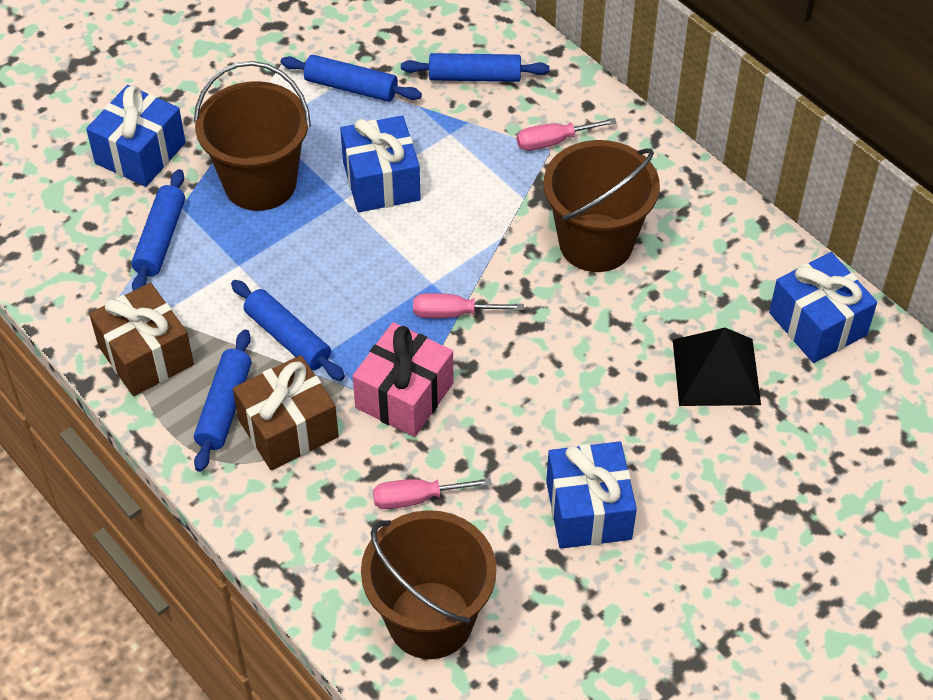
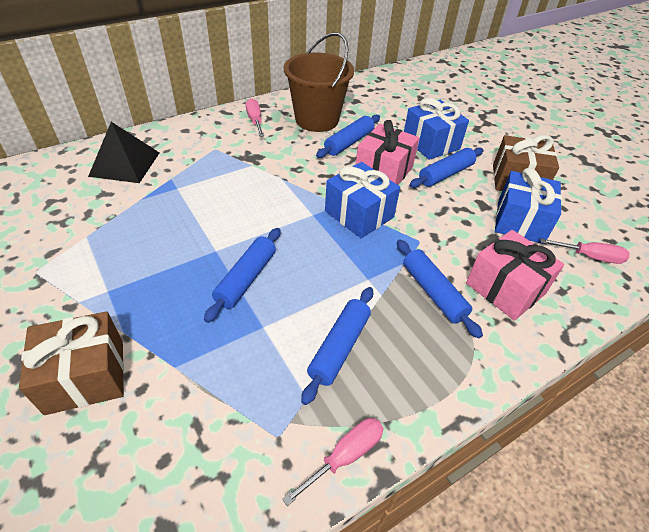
blue gift: 4 -> 3
brown bucket: 3 -> 1
pink gift: 1 -> 2

